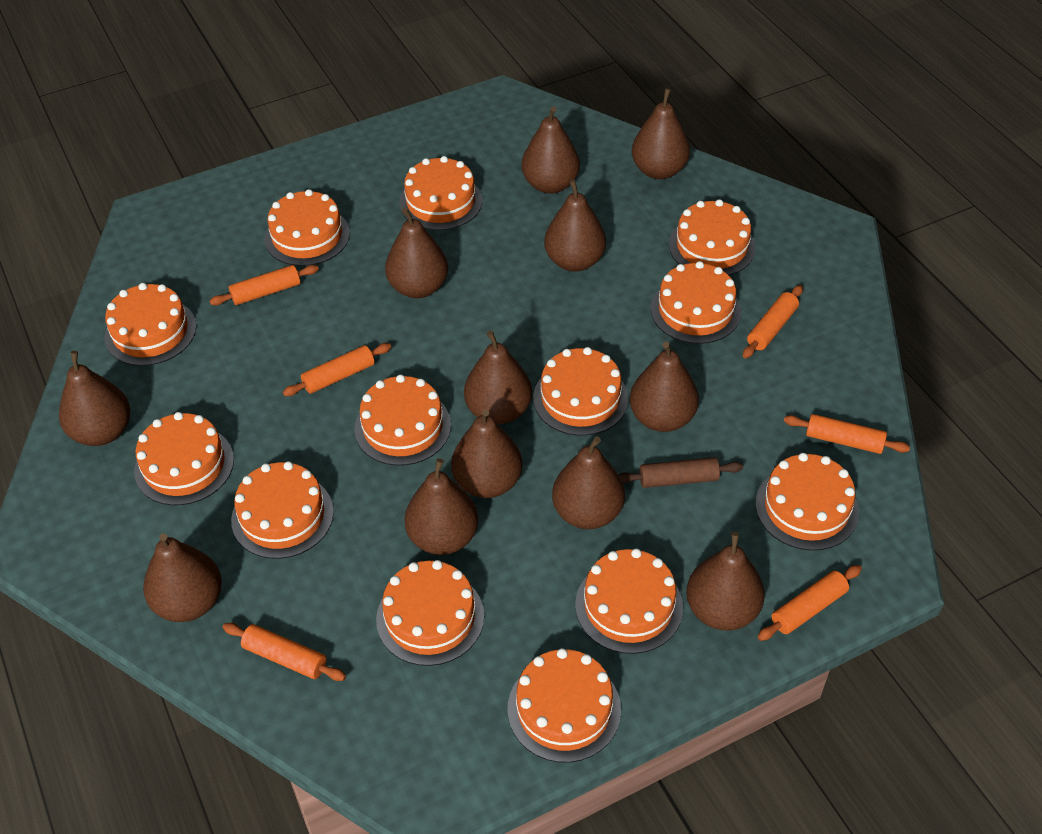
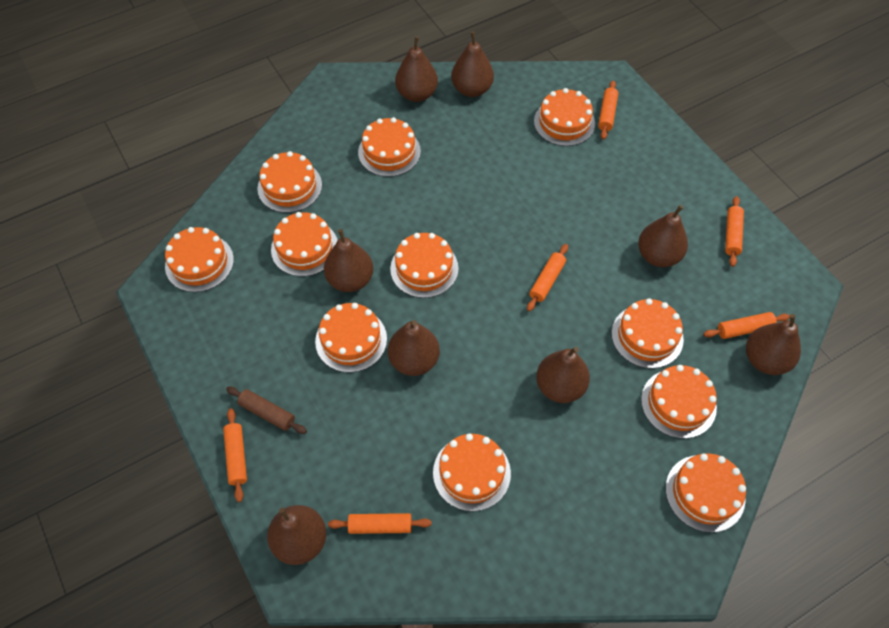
brown pear: 12 -> 8
orange cake: 13 -> 11

